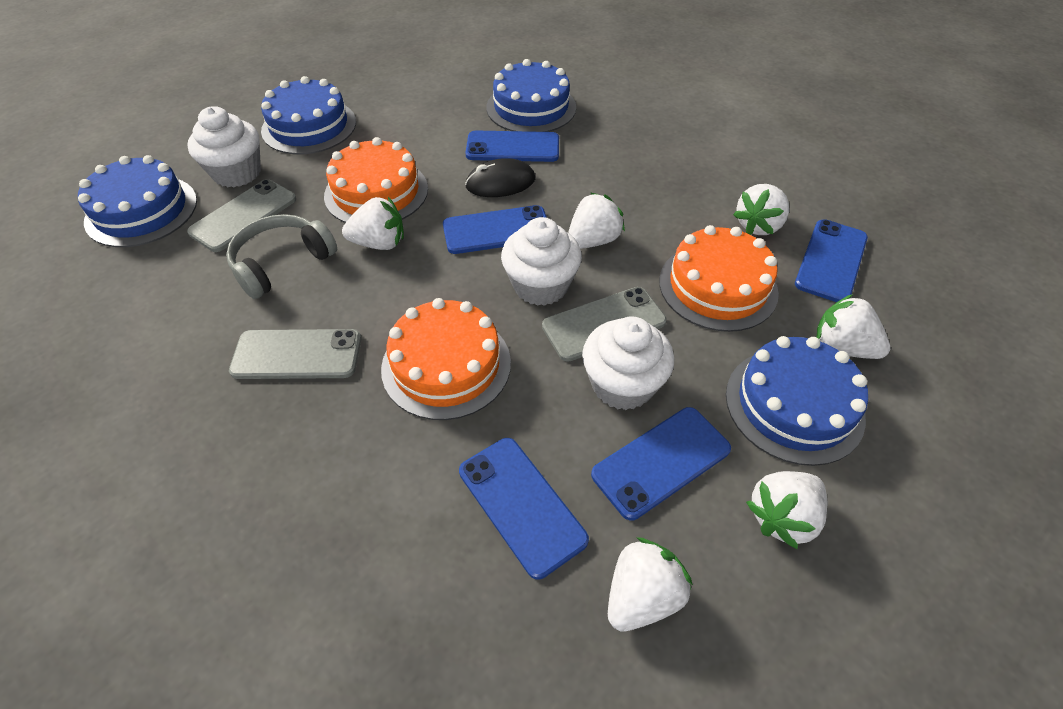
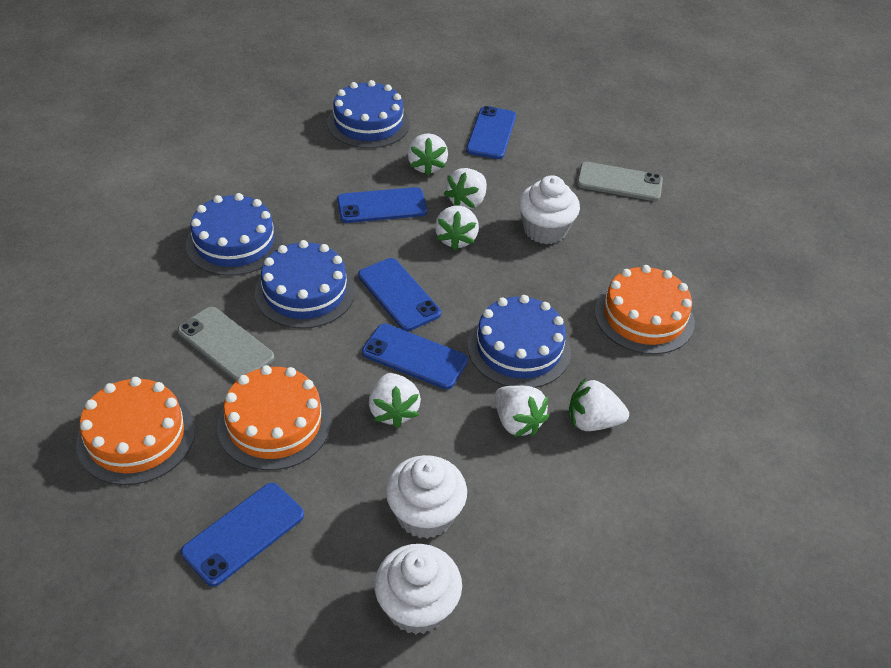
black mouse: 1 -> 0
grey headphones: 1 -> 0
grey phone: 3 -> 2

